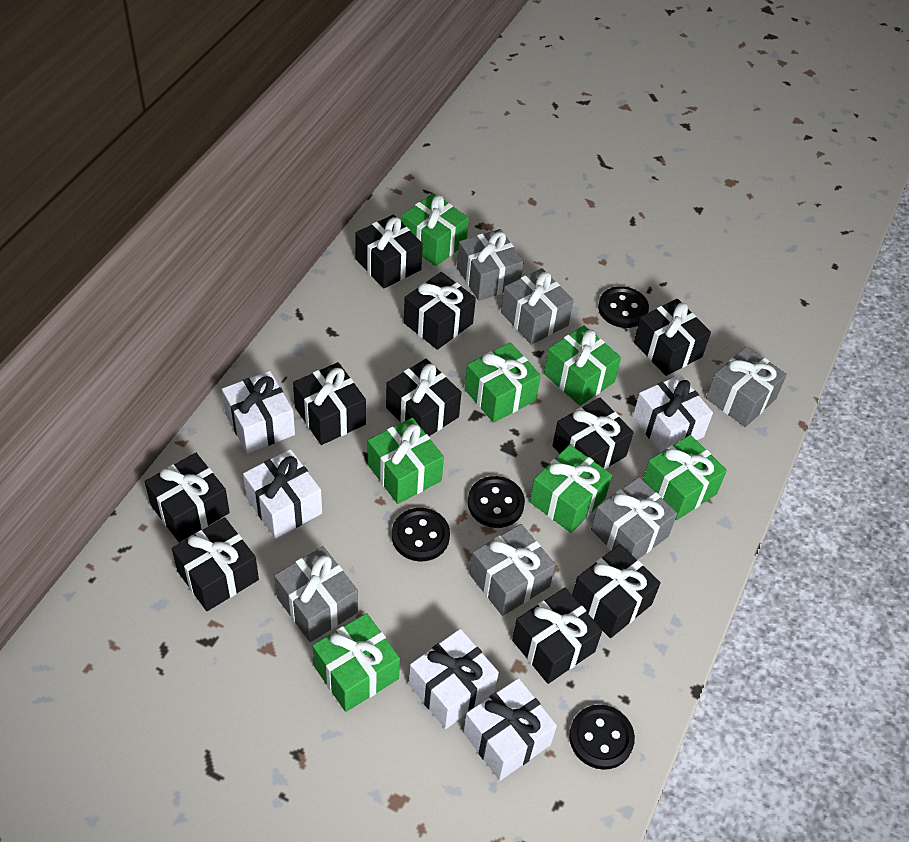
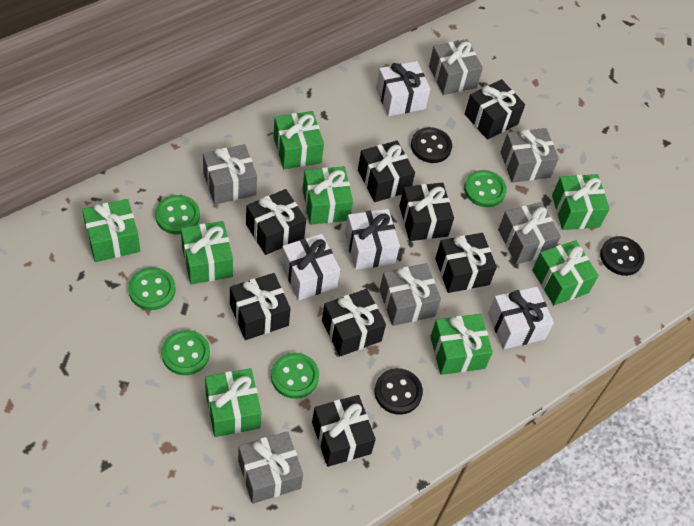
black button: 4 -> 3
black gift: 10 -> 8
green button: 0 -> 5
green gift: 7 -> 8
white gift: 5 -> 4

